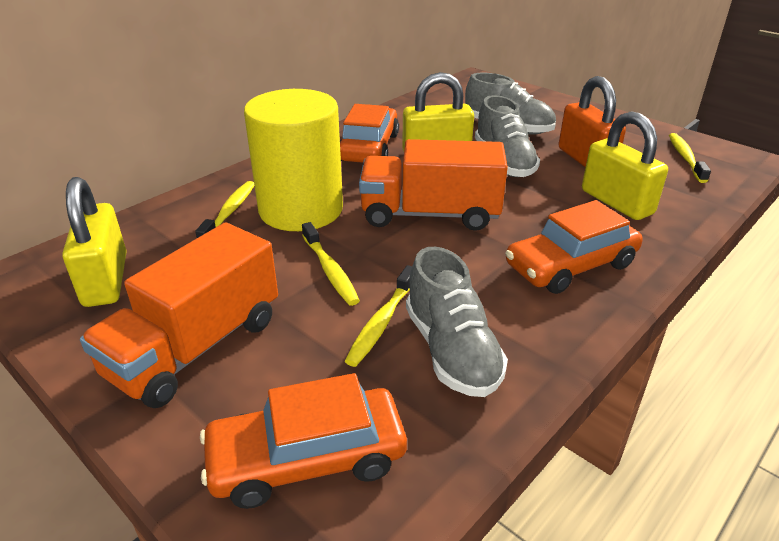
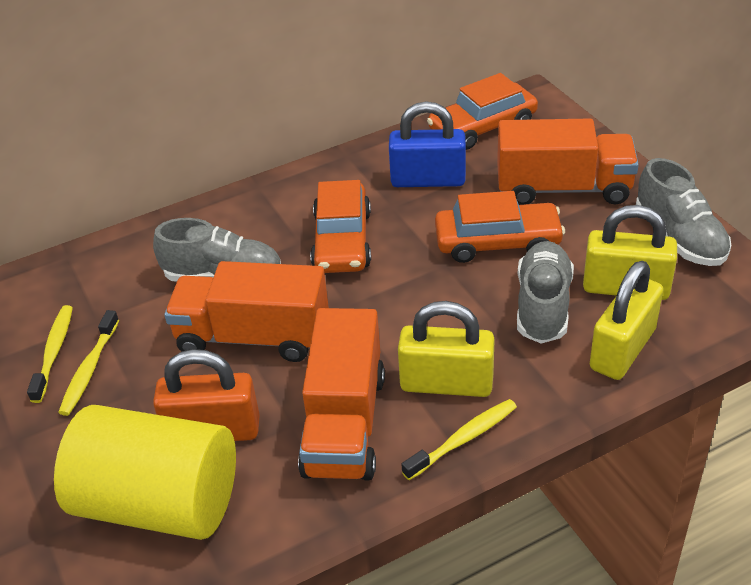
blue padlock: 0 -> 1
orange truck: 2 -> 3
yellow toothbrush: 4 -> 3

